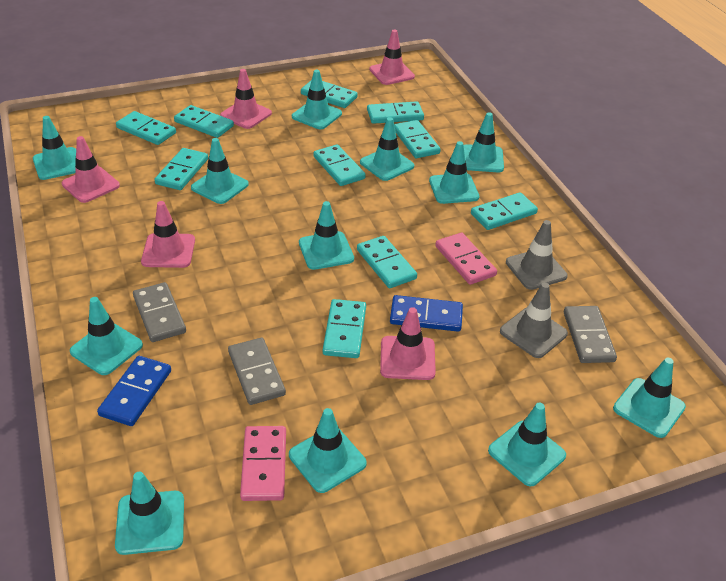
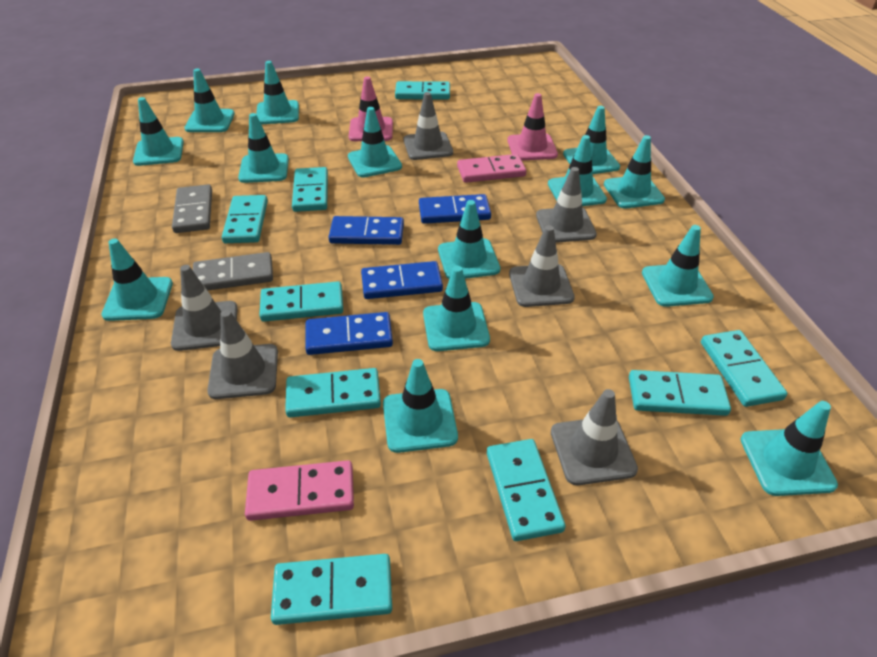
blue domino: 2 -> 4
grey domino: 3 -> 2
grey traffic cone: 2 -> 6
pink traffic cone: 5 -> 2
turquoise domino: 10 -> 9
turquoise traffic cone: 12 -> 14

